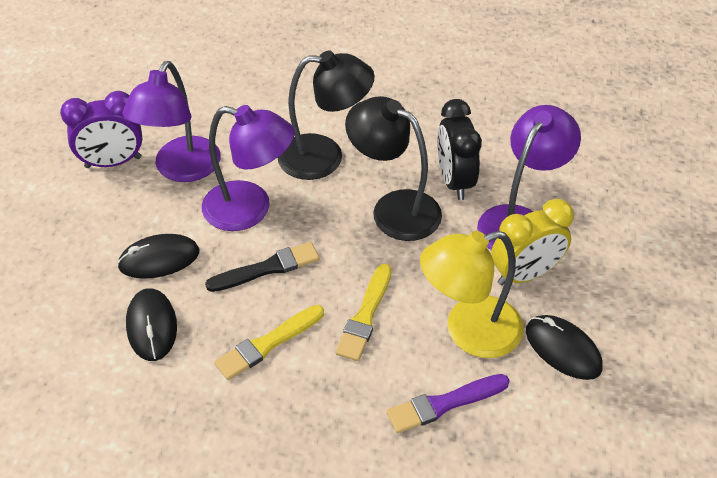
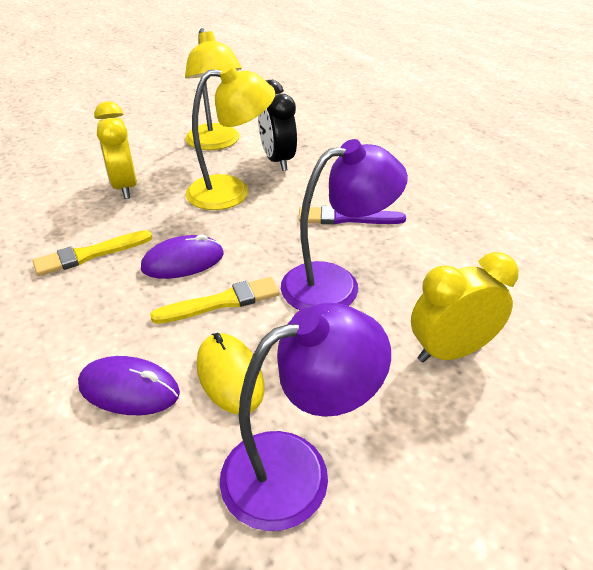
black brush: 1 -> 0
black lamp: 2 -> 0
black mouse: 3 -> 0
purple clock: 1 -> 0
purple lamp: 3 -> 2
purple mouse: 0 -> 2
yellow clock: 1 -> 2
yellow lamp: 1 -> 2
yellow mouse: 0 -> 1

